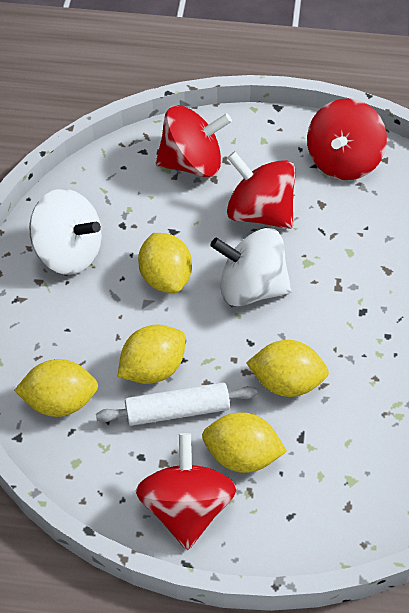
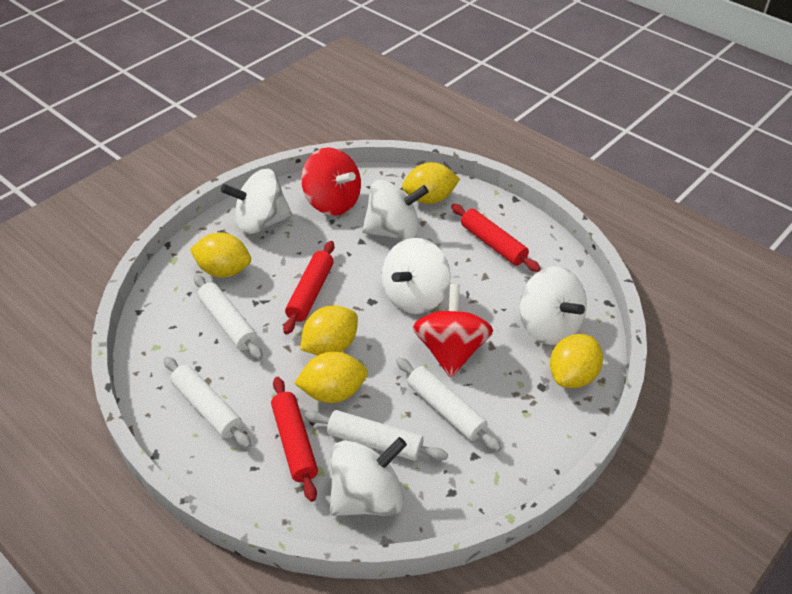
red rolling pin: 0 -> 3
red spinning top: 4 -> 2
white rolling pin: 1 -> 4
white spinning top: 2 -> 5

